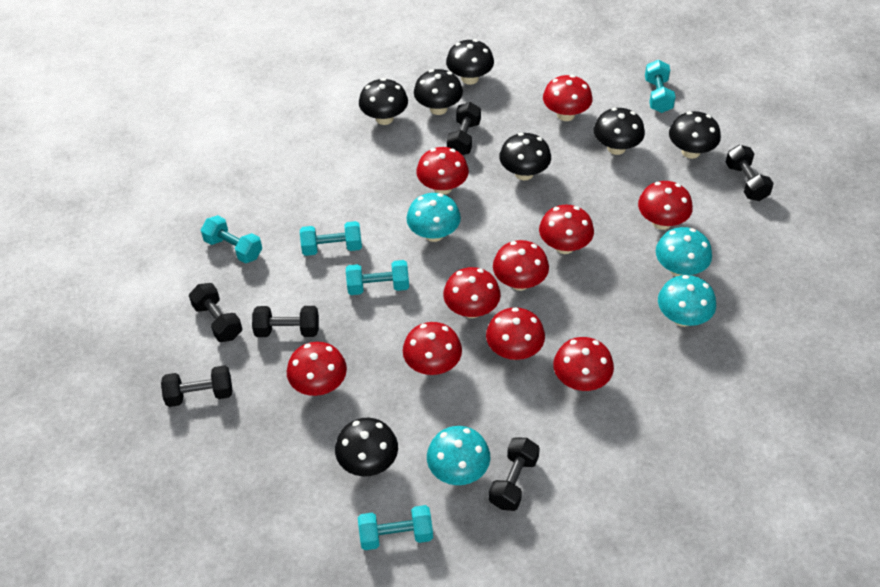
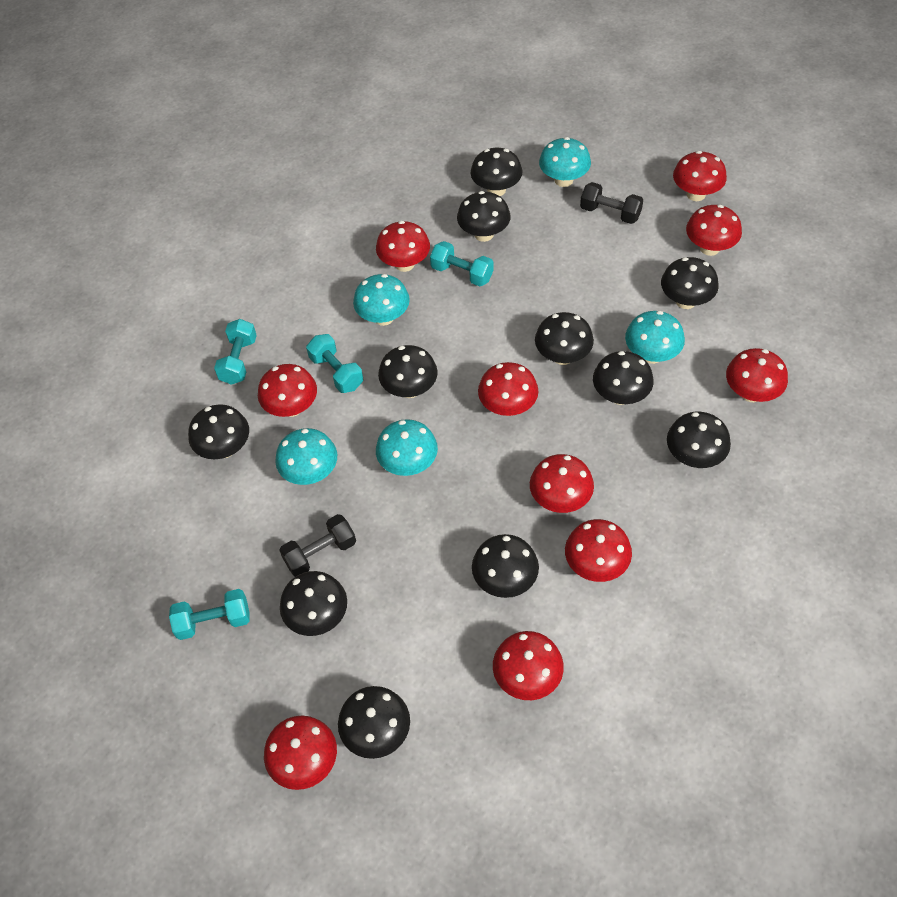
black dumbbell: 6 -> 2
black mushroom: 7 -> 11
turquoise dumbbell: 5 -> 4
turquoise mushroom: 4 -> 5

